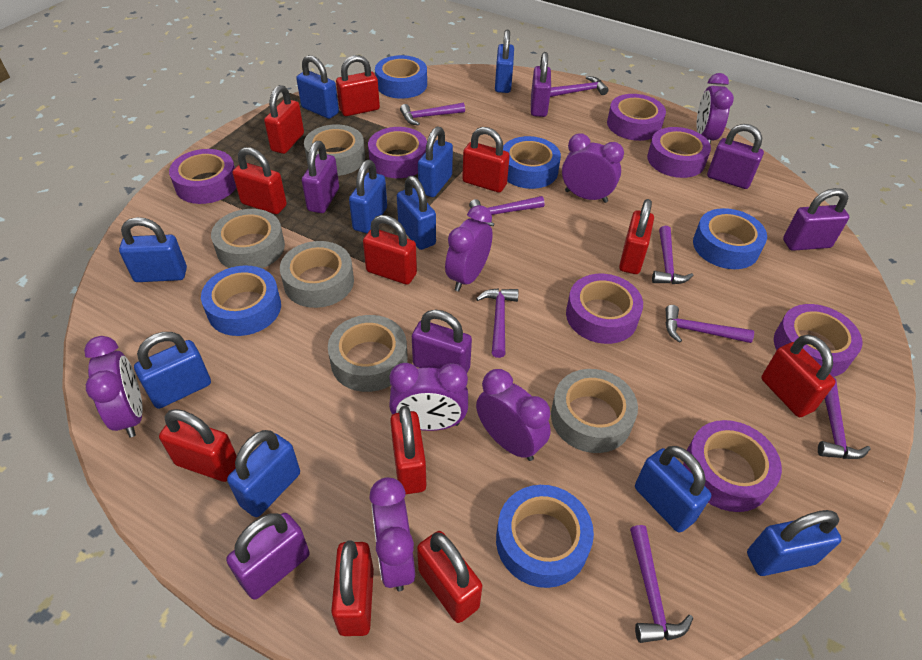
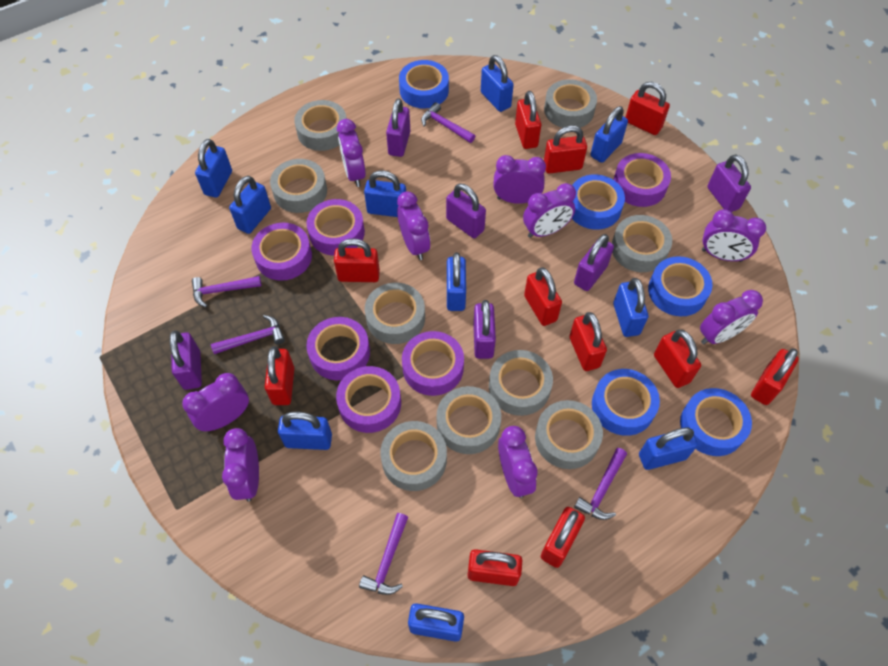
grey tape: 5 -> 9
purple clock: 7 -> 9
purple hammer: 8 -> 5
purple tape: 7 -> 6

